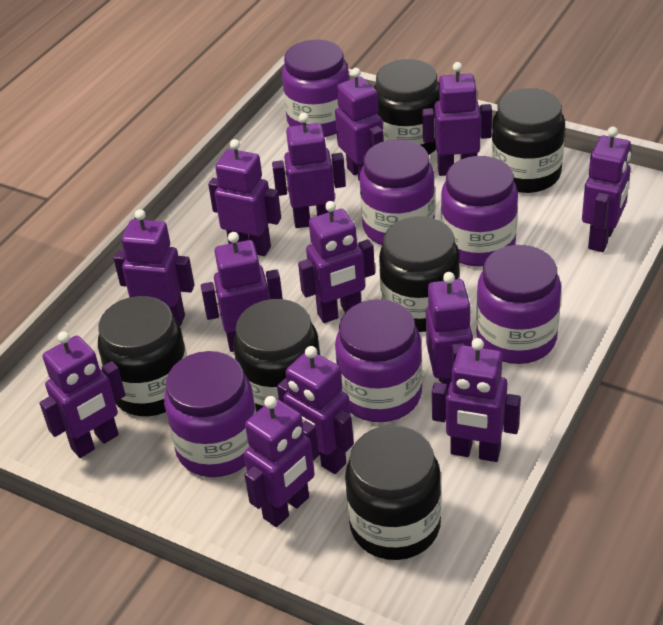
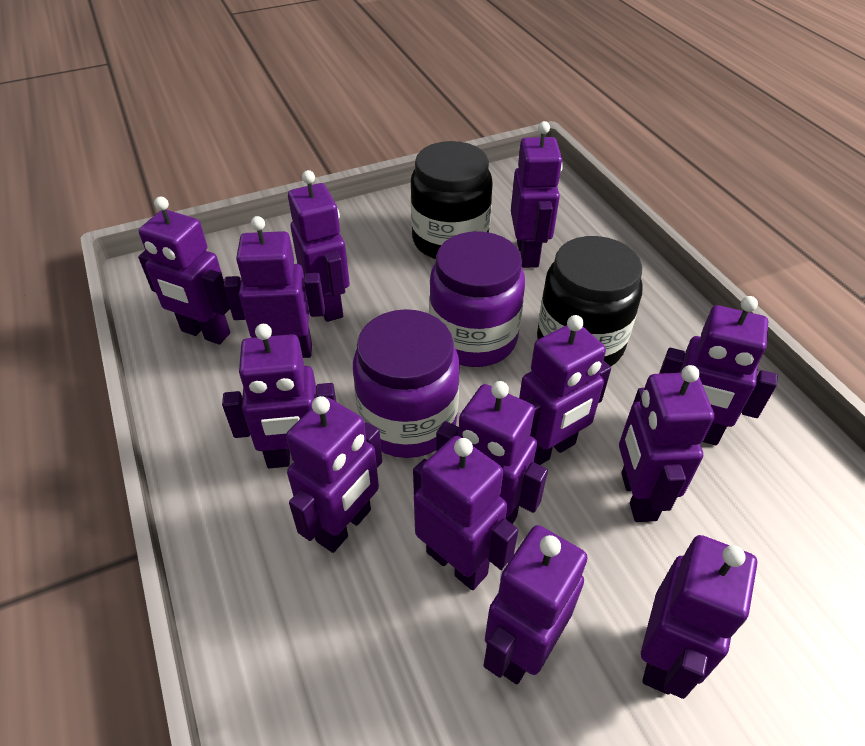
black jar: 6 -> 2
purple jar: 6 -> 2

